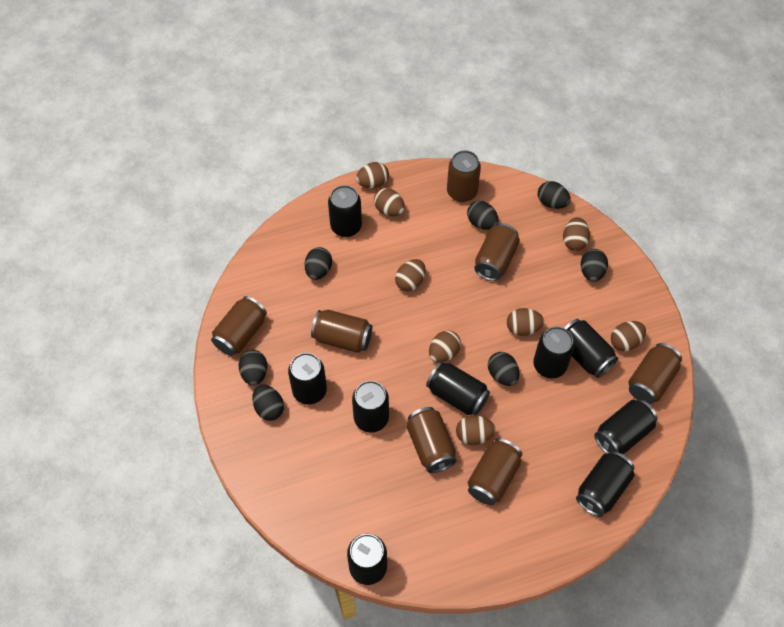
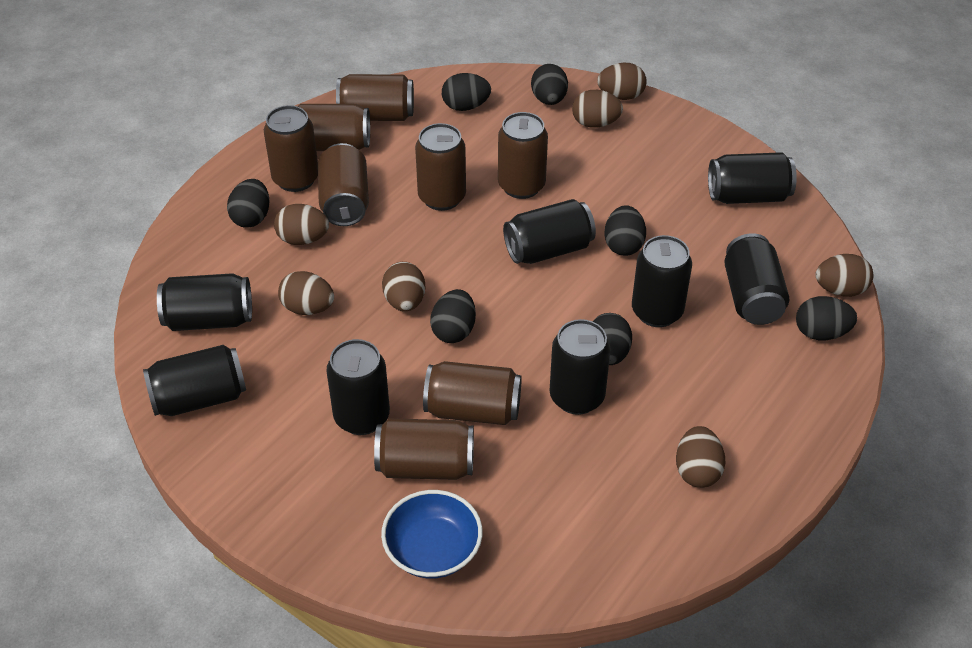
black can: 9 -> 8
blue bowl: 0 -> 1
brown can: 7 -> 8
brown egg: 8 -> 7

